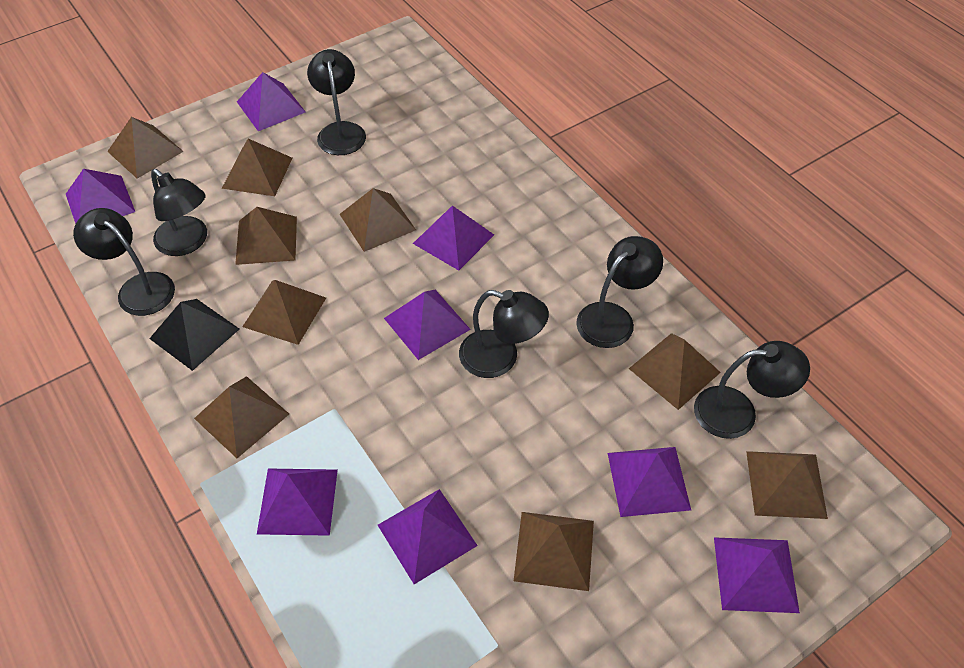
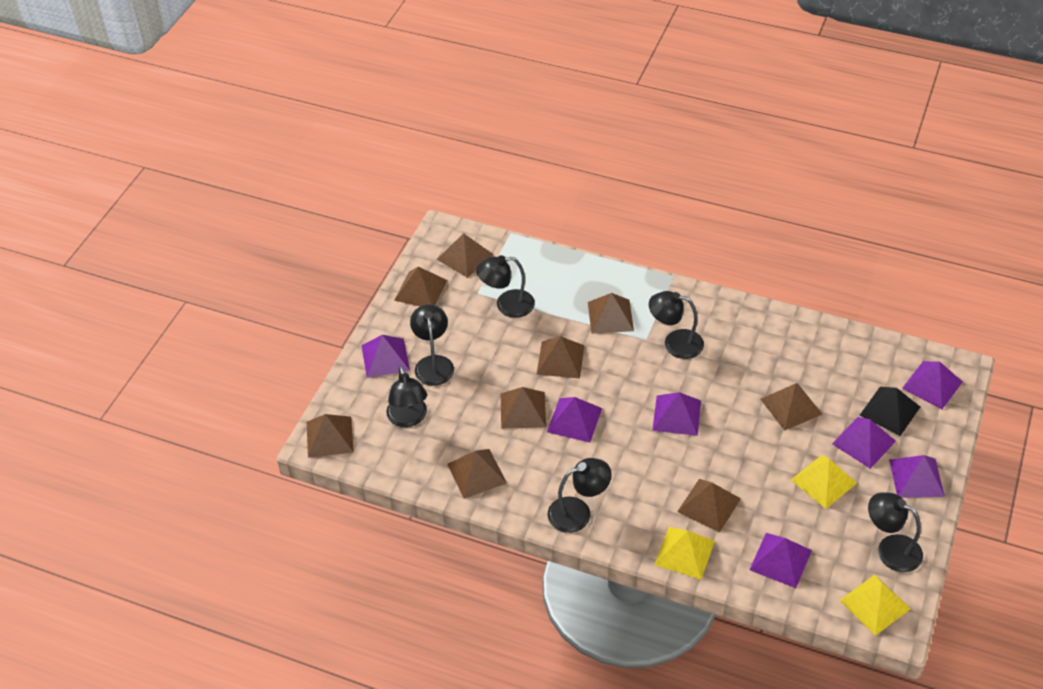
purple pyramid: 8 -> 7
yellow pyramid: 0 -> 3

